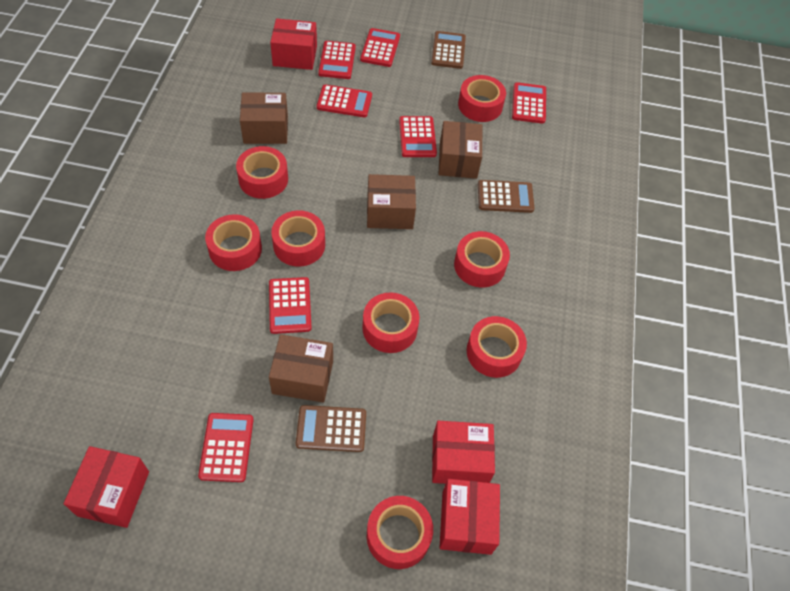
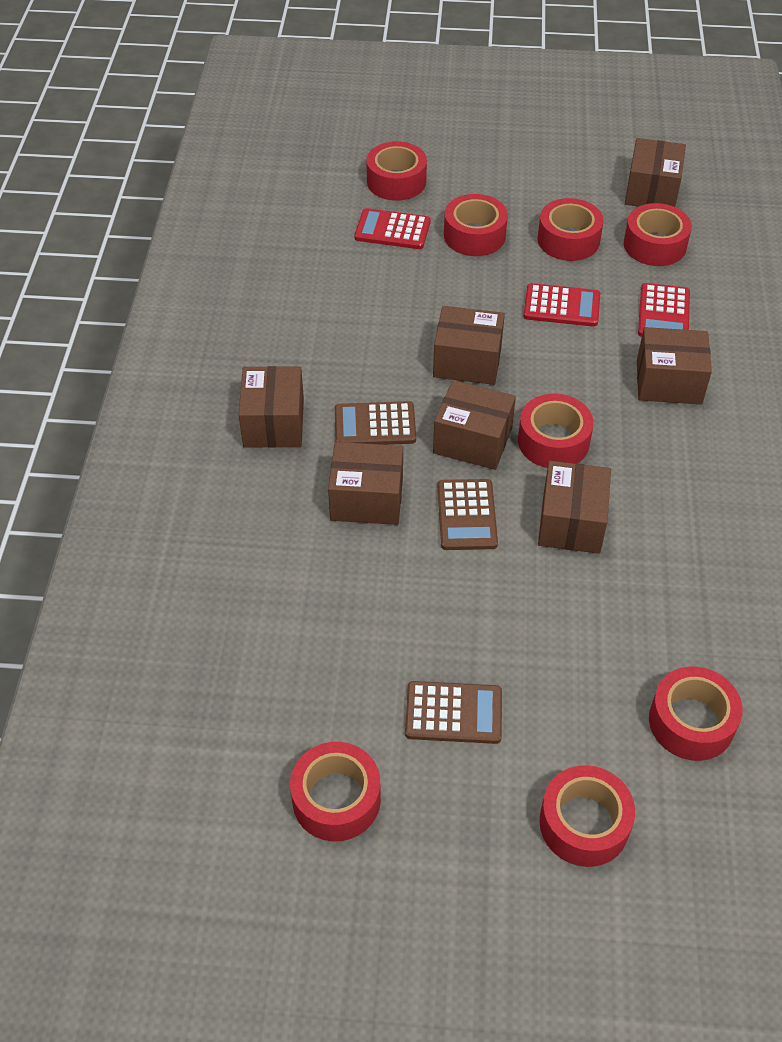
brown box: 4 -> 7
red box: 4 -> 0
red calculator: 7 -> 3

